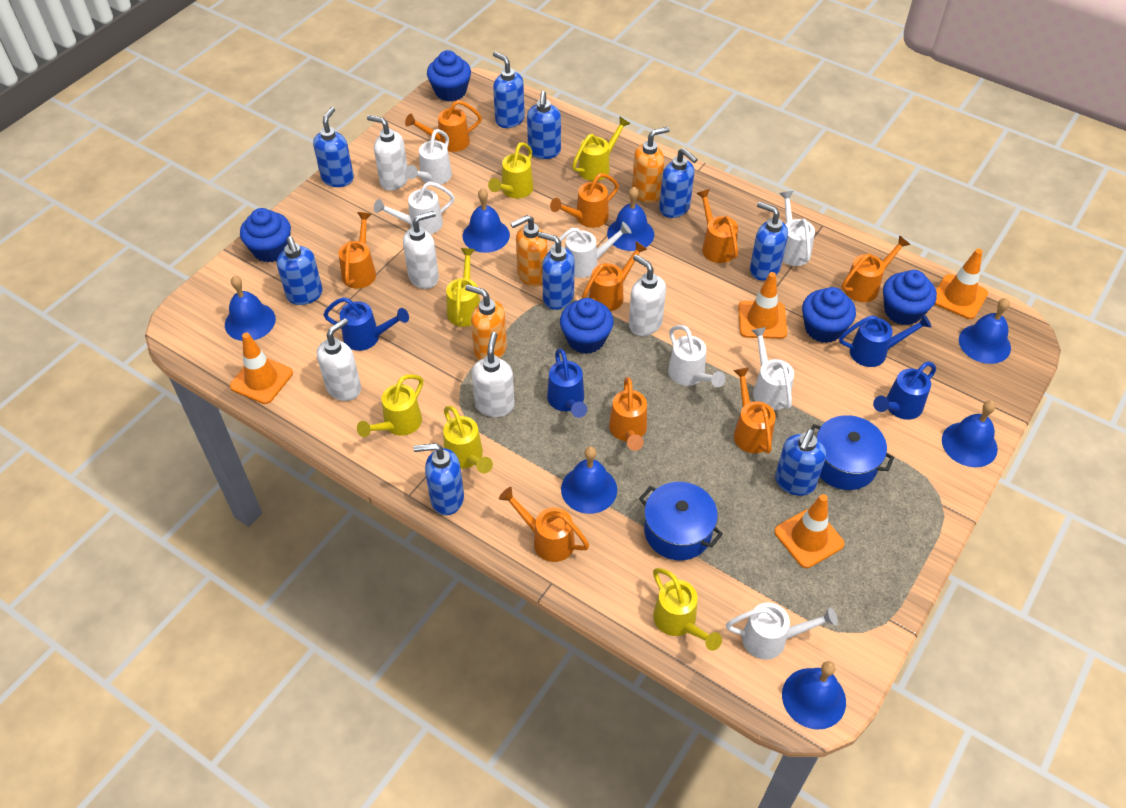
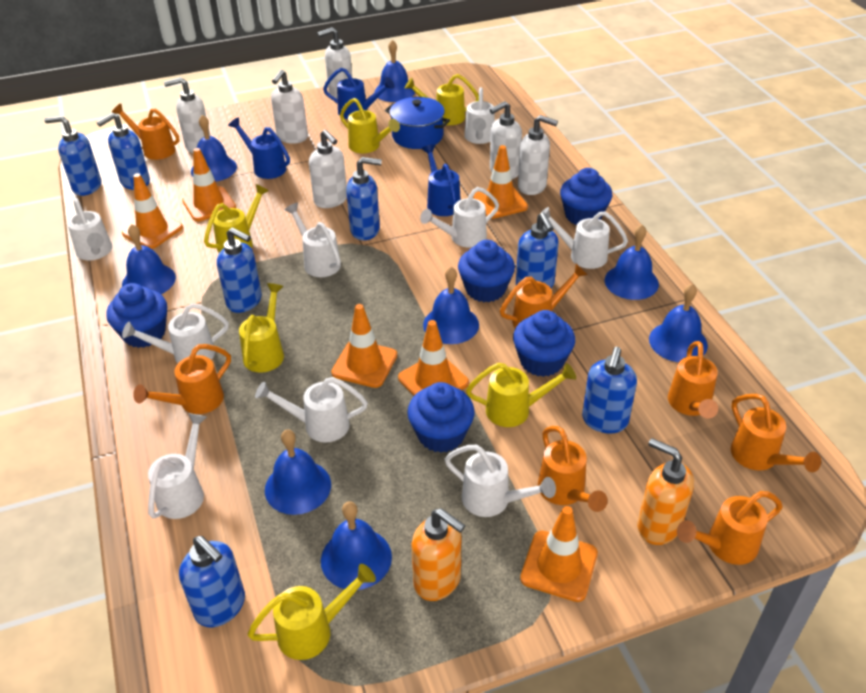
blue bell: 7 -> 8
blue pot: 2 -> 1
blue soap dispenser: 9 -> 7
blue watering can: 4 -> 3
orange soap dispenser: 3 -> 2
orange traffic cone: 4 -> 6
orange watering can: 9 -> 7
white soap dispenser: 5 -> 6
white watering can: 7 -> 9

